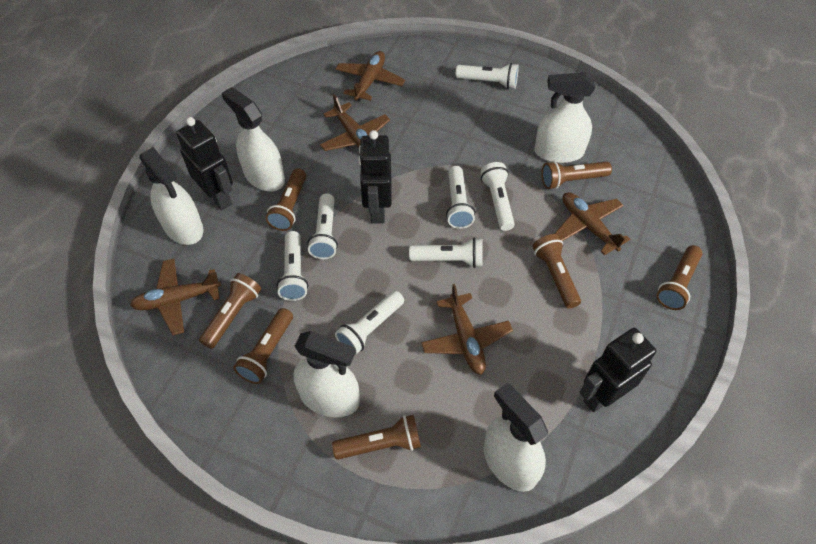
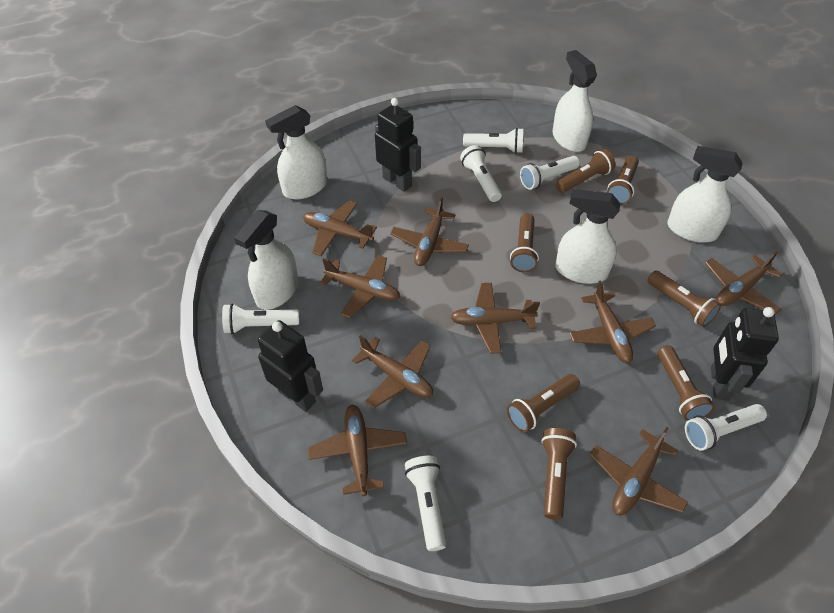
brown plane: 5 -> 9
white flashlight: 7 -> 6

